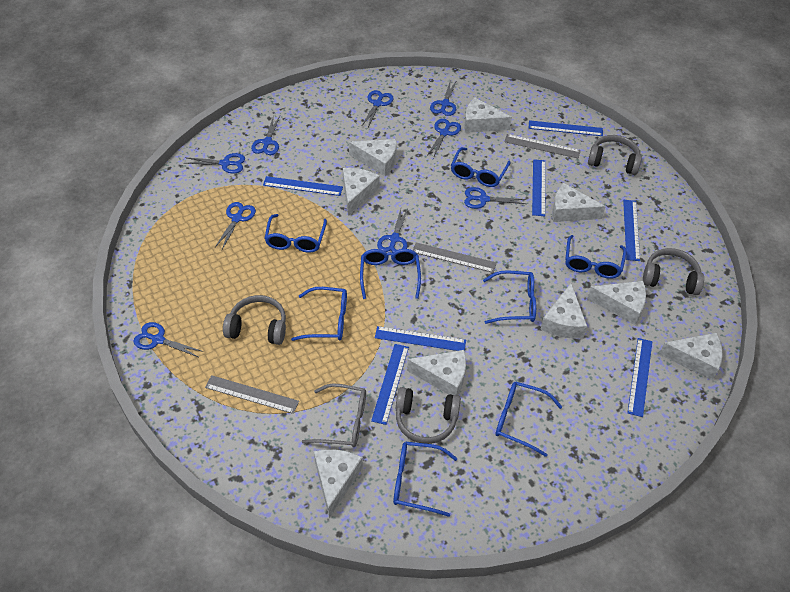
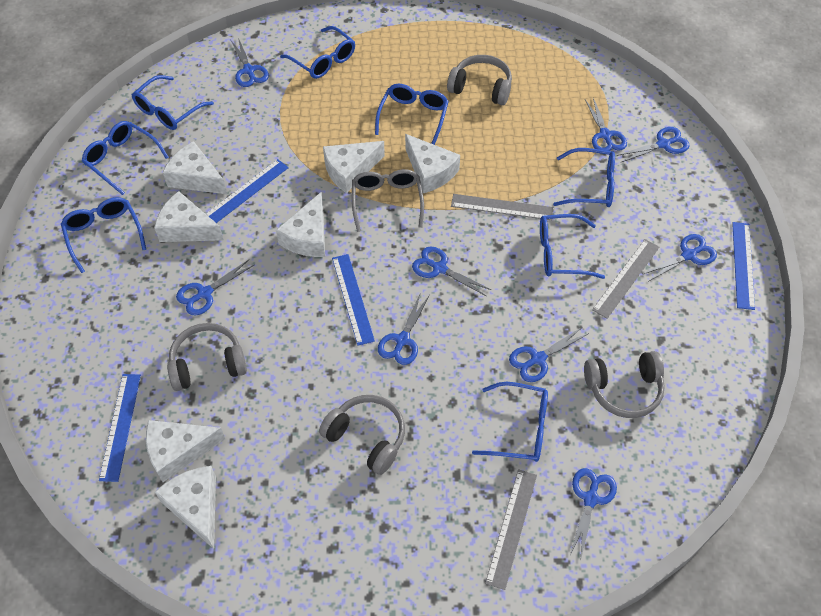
blue ruler: 7 -> 4
white cheese: 9 -> 7

